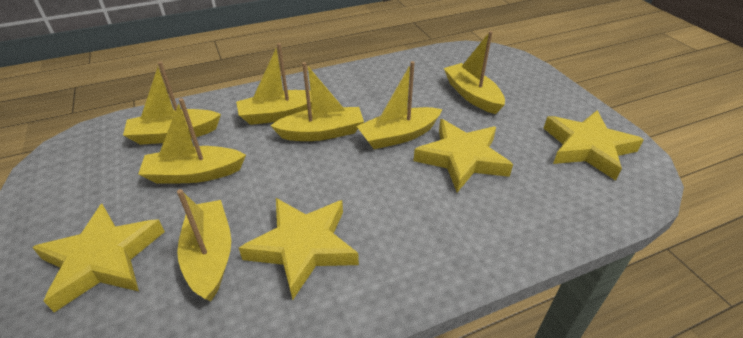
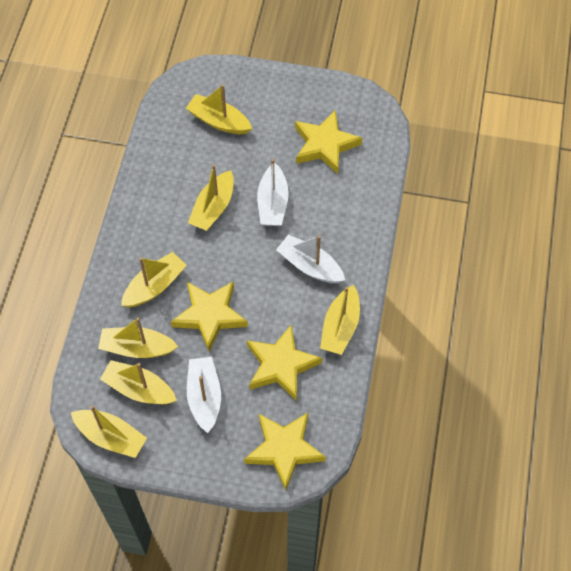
white boat: 0 -> 3

